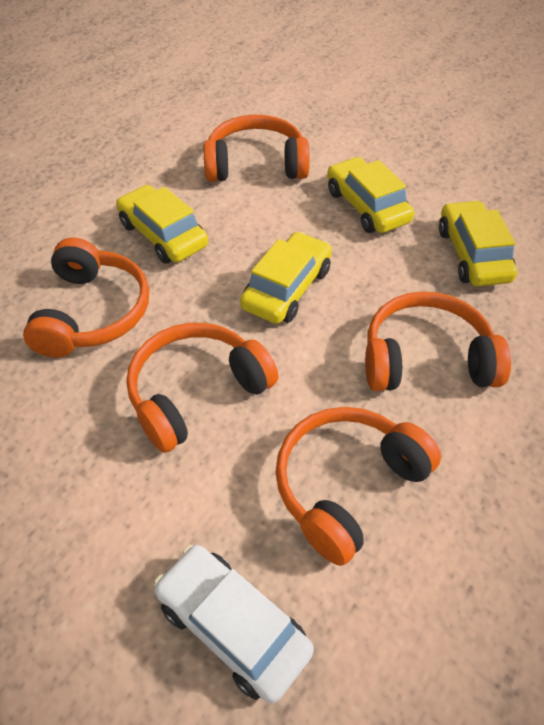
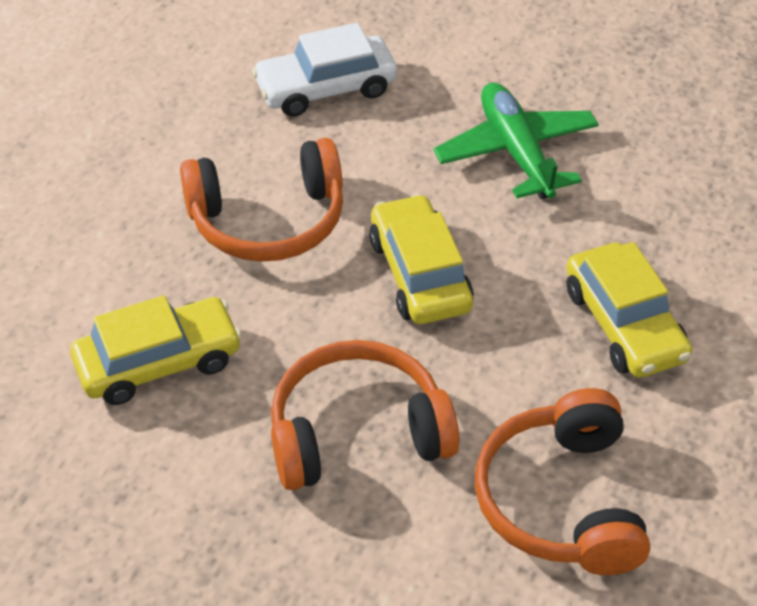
green plane: 0 -> 1
orange headphones: 5 -> 3
yellow car: 4 -> 3

